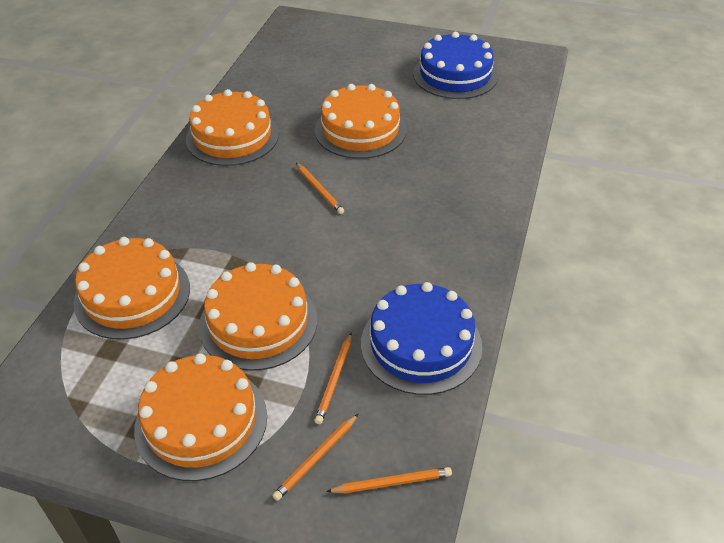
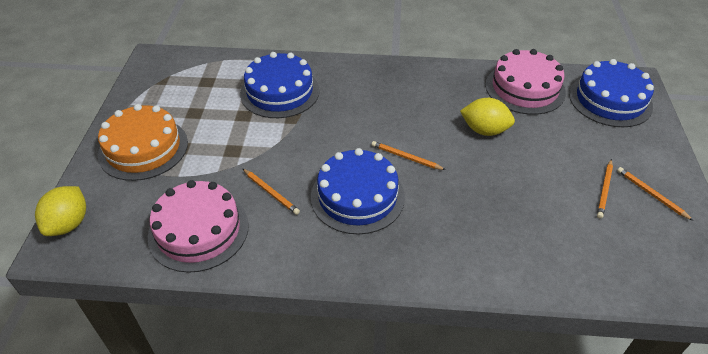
blue cake: 2 -> 3
orange cake: 5 -> 1
pink cake: 0 -> 2
yellow lemon: 0 -> 2

